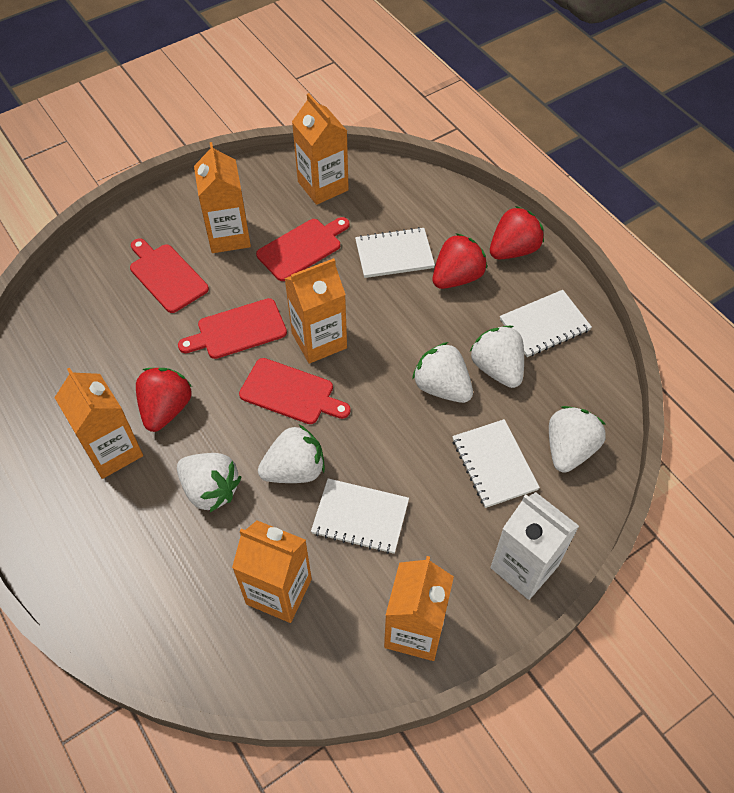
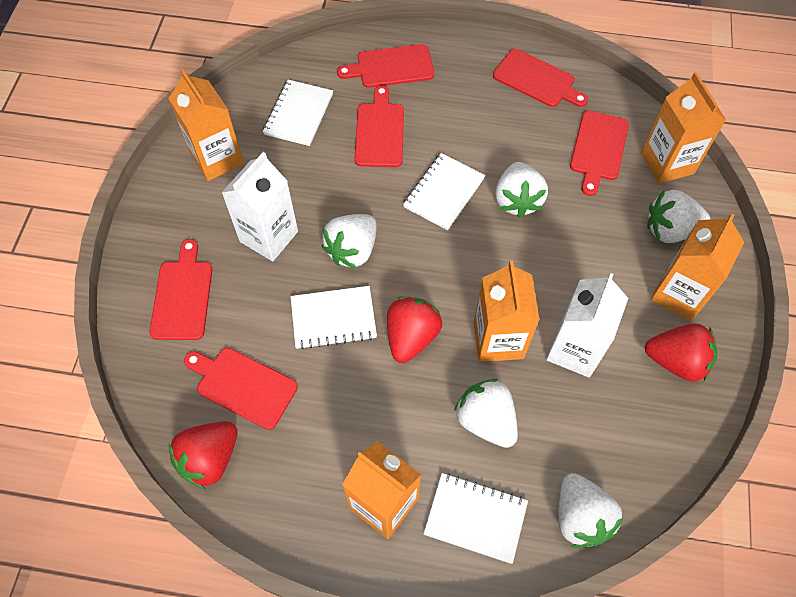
orange carton: 6 -> 5
red cutting board: 4 -> 6
white carton: 1 -> 2

